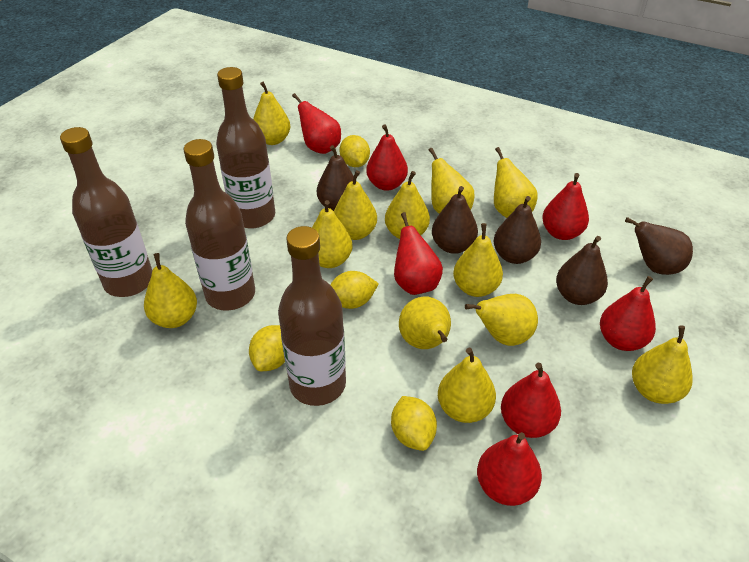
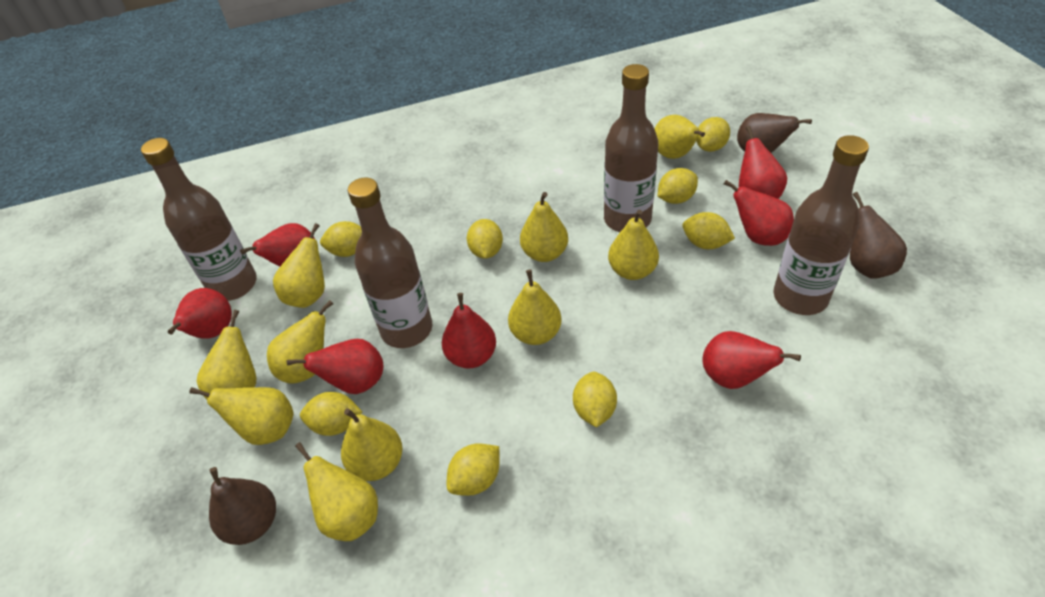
brown pear: 5 -> 3
yellow lemon: 4 -> 8
yellow pear: 12 -> 10

